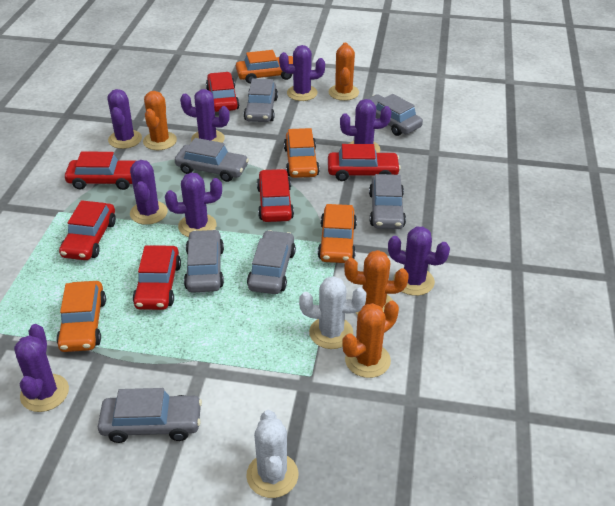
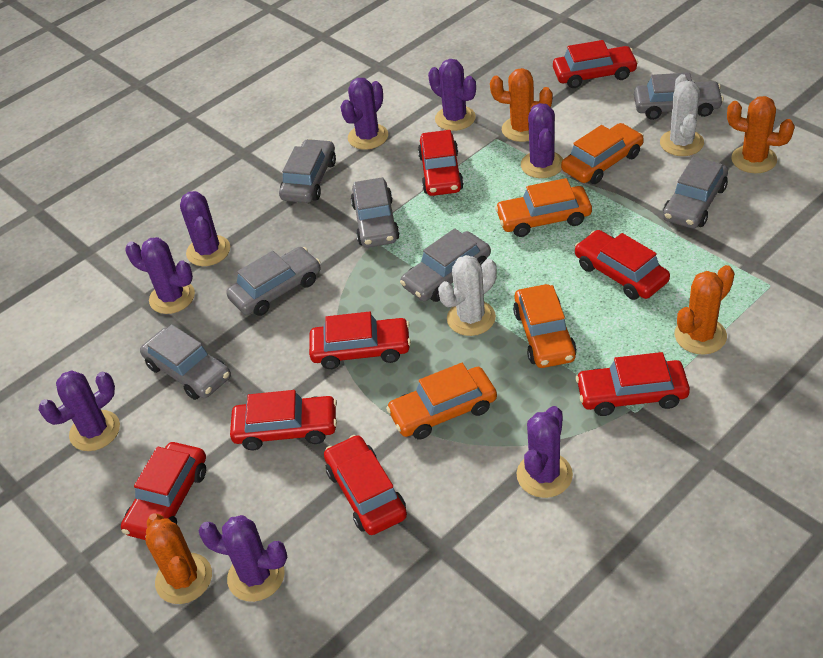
red car: 6 -> 8

